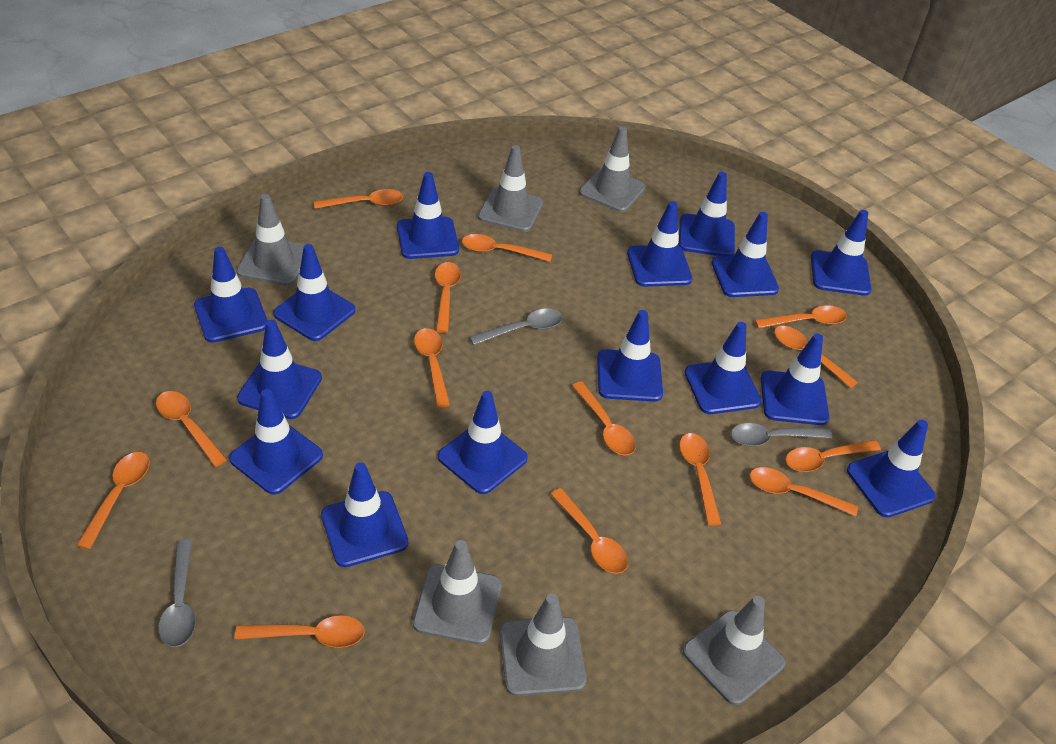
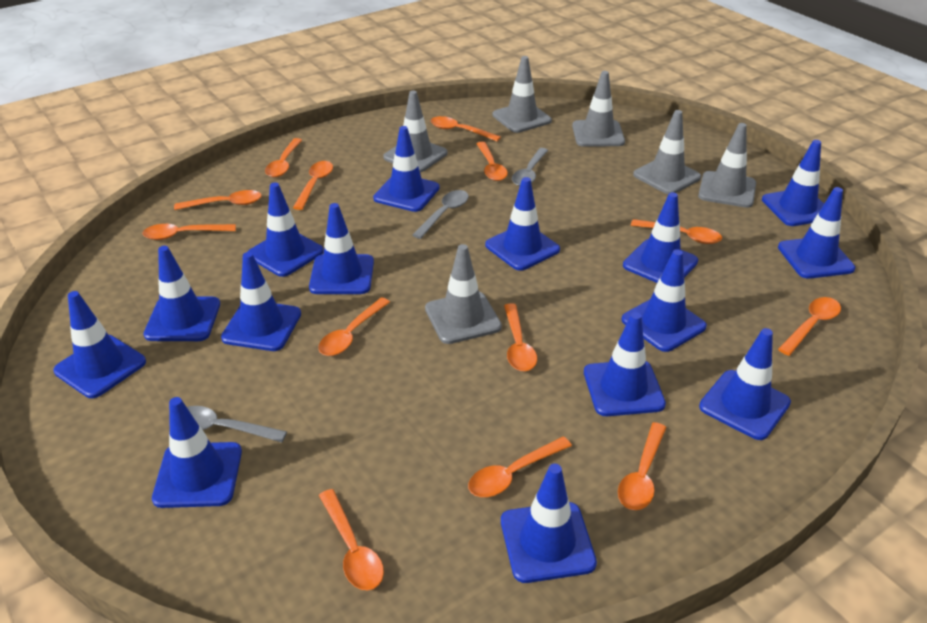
orange spoon: 14 -> 13

